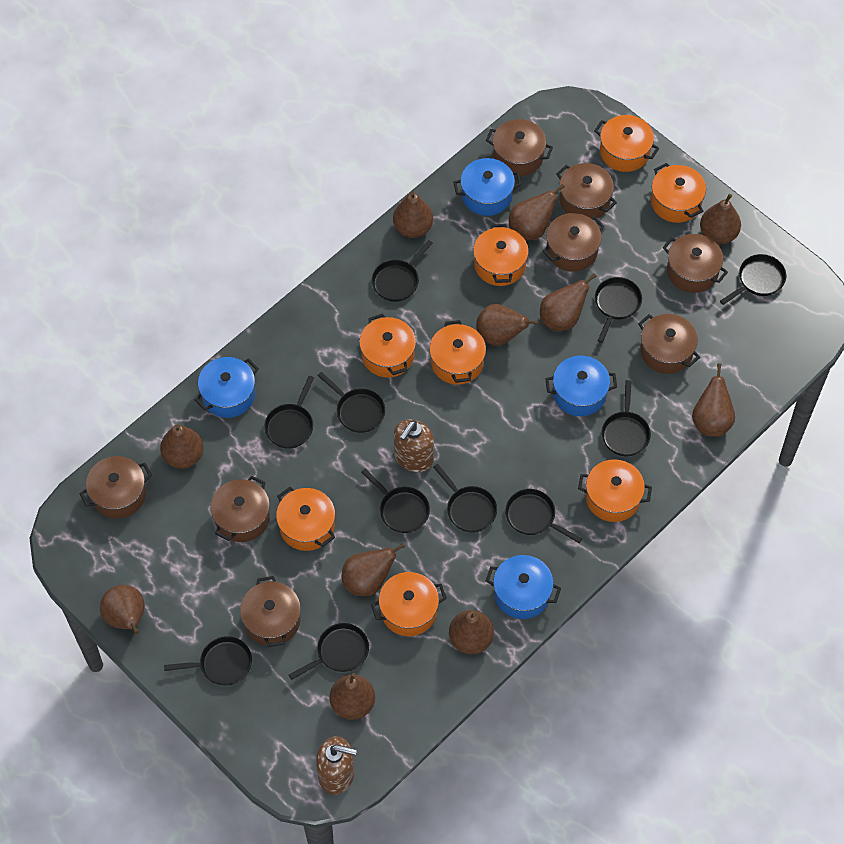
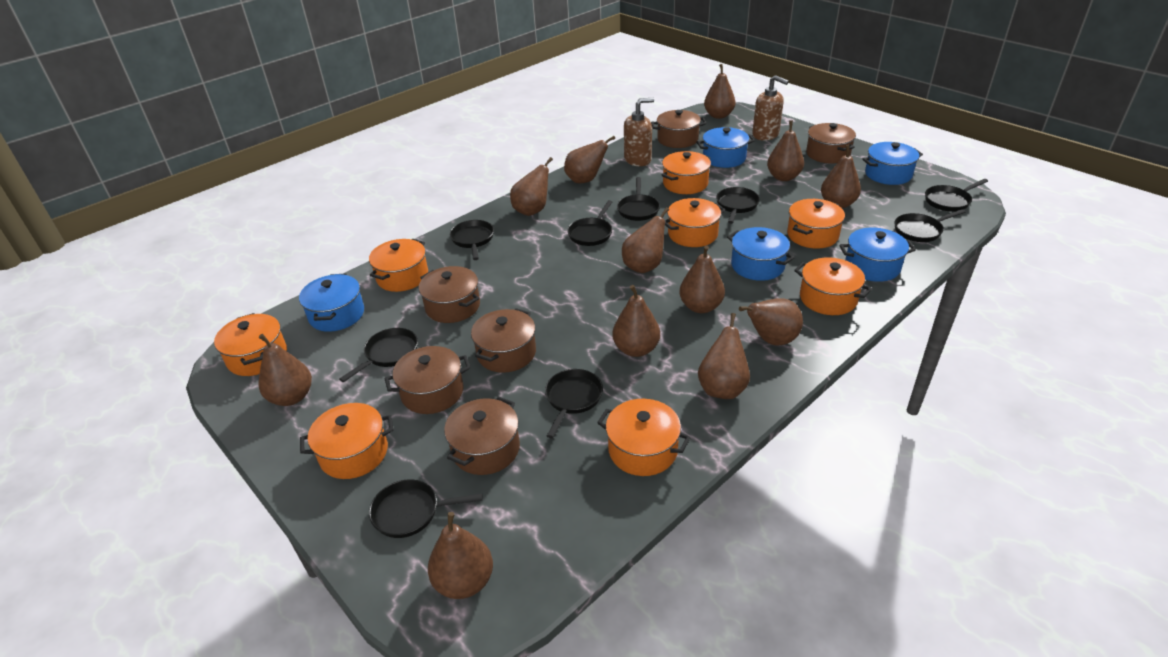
black pan: 11 -> 9
blue pot: 4 -> 5
brown pear: 11 -> 12
brown pot: 8 -> 6

